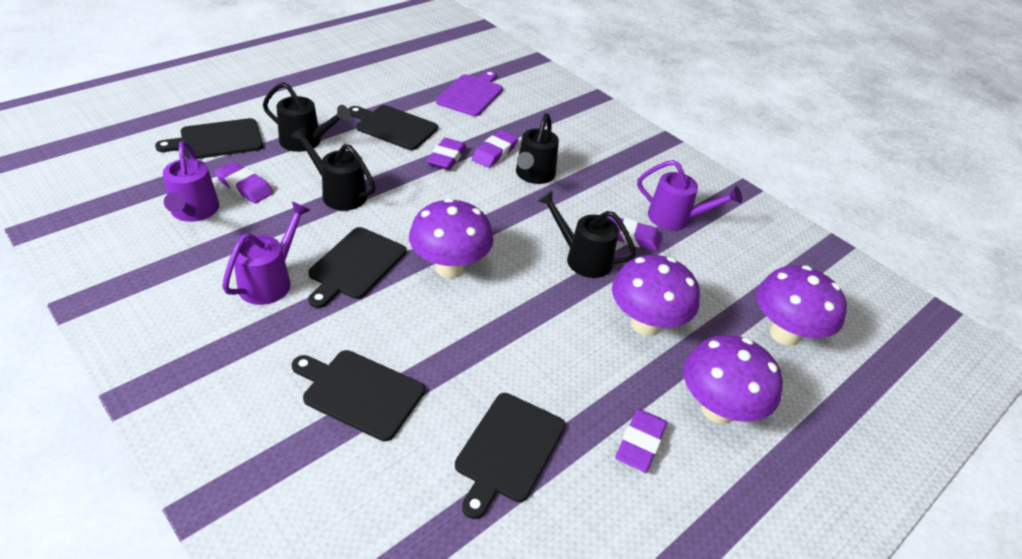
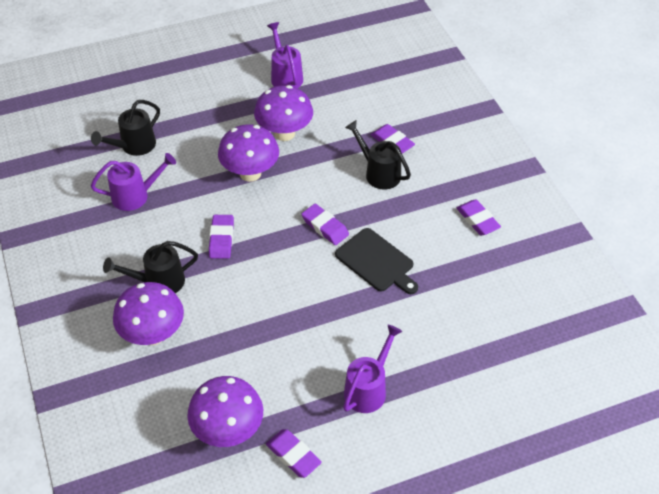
black cutting board: 5 -> 1
black watering can: 4 -> 3
purple cutting board: 1 -> 0

